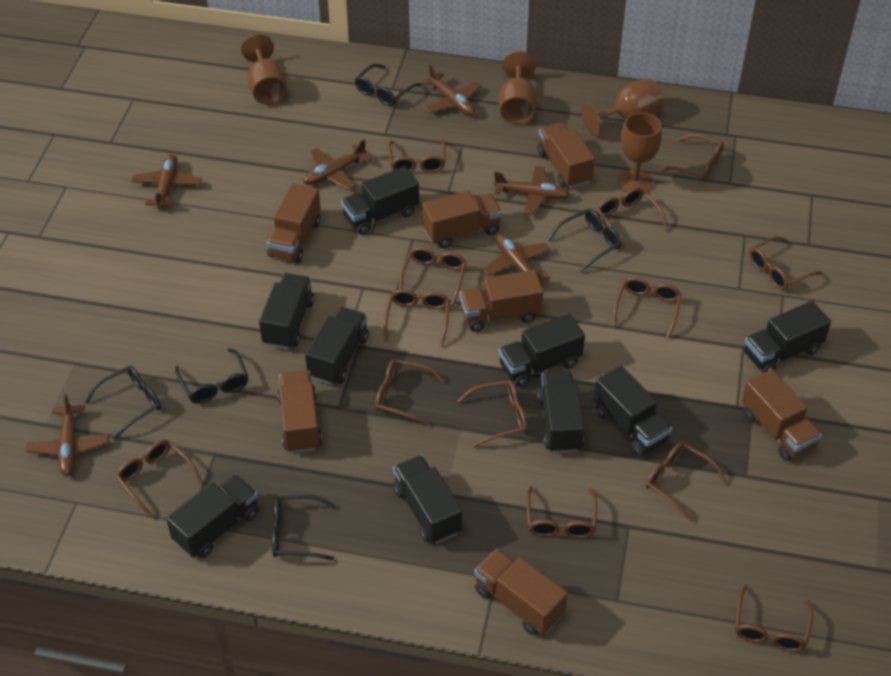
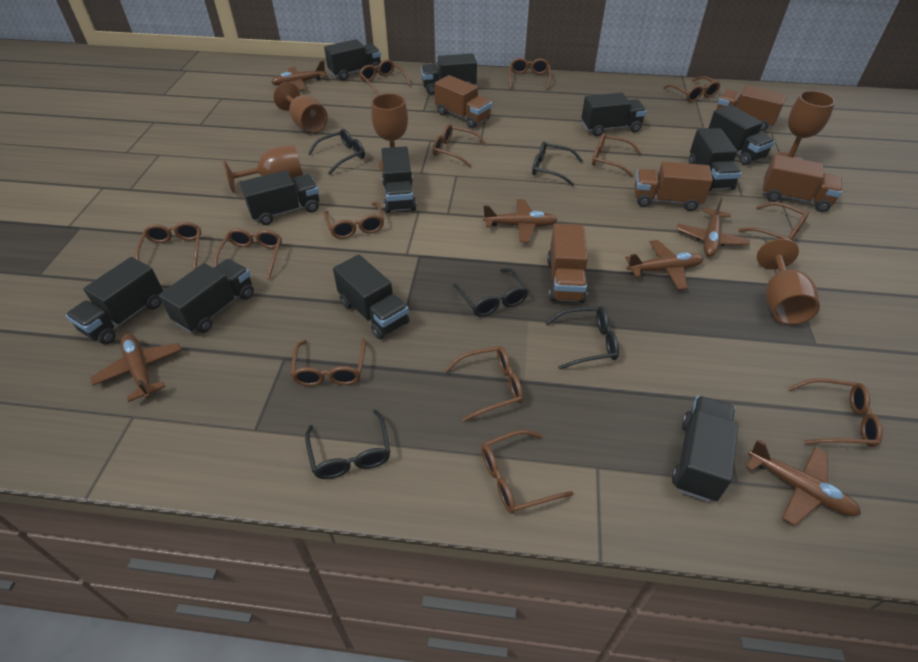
black truck: 9 -> 11
brown goblet: 4 -> 5
brown truck: 7 -> 5

